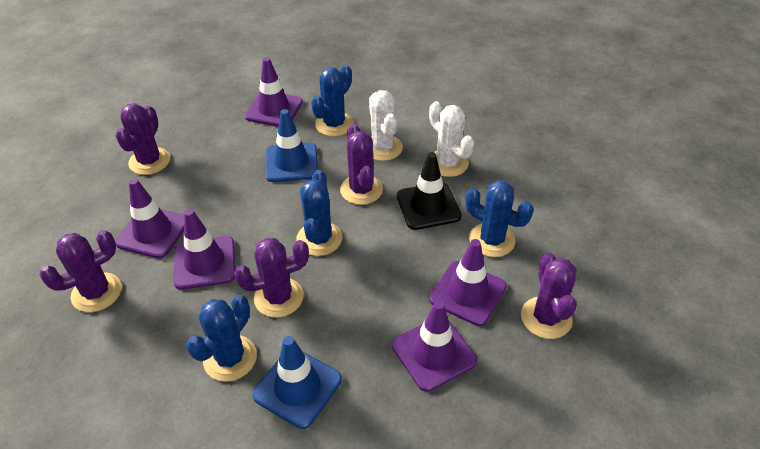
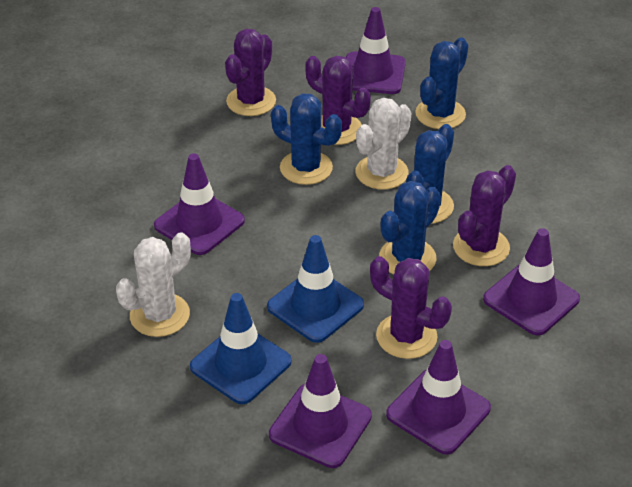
black traffic cone: 1 -> 0
purple cactus: 5 -> 4

